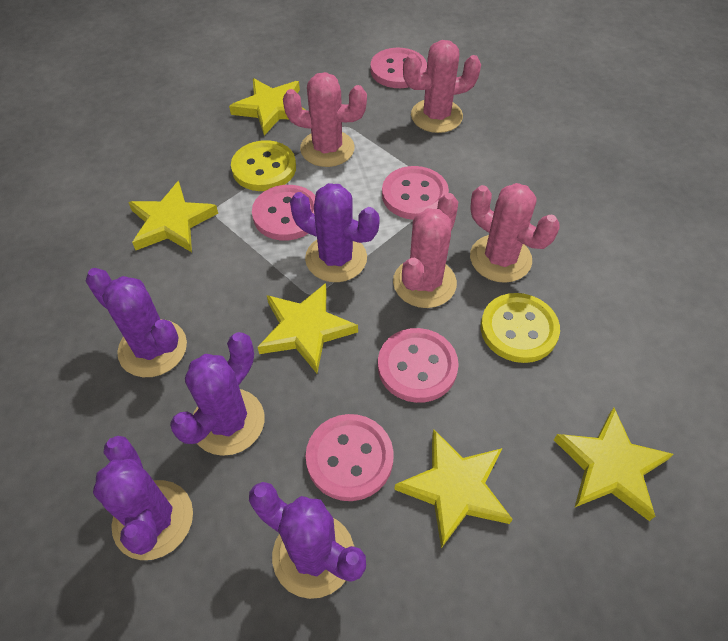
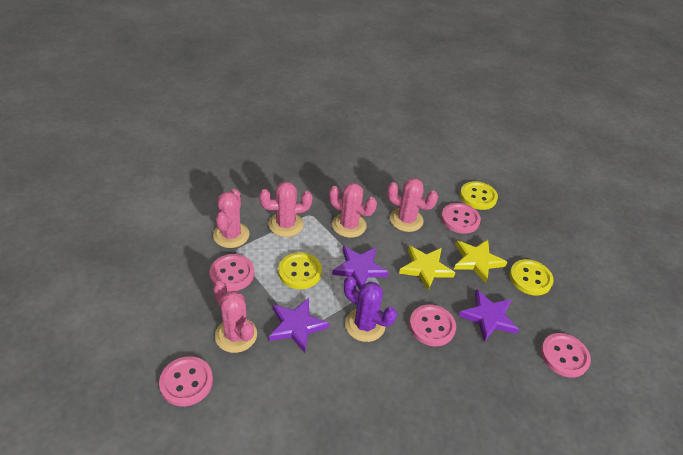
pink cactus: 4 -> 5
purple cactus: 5 -> 1
purple star: 0 -> 3
yellow button: 2 -> 3
yellow star: 5 -> 2

